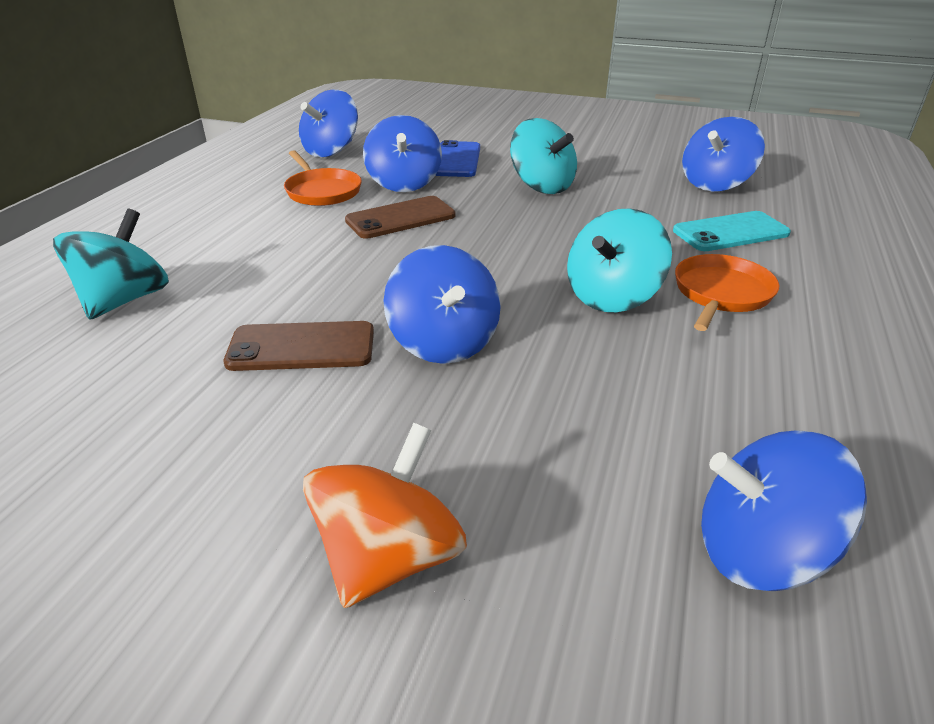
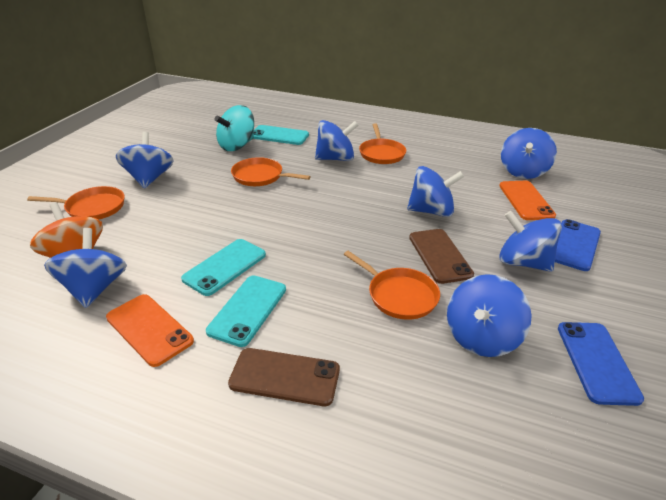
blue phone: 1 -> 2
blue spinning top: 5 -> 7
orange pan: 2 -> 4
orange phone: 0 -> 2
turquoise phone: 1 -> 3
turquoise spinning top: 3 -> 1

